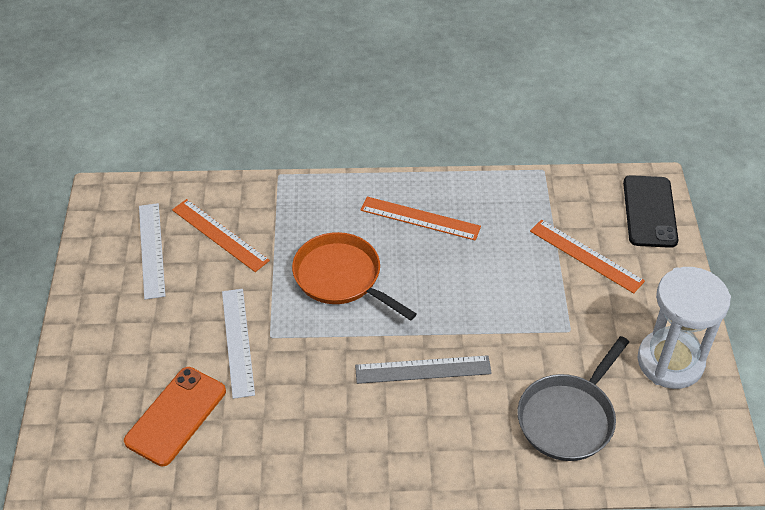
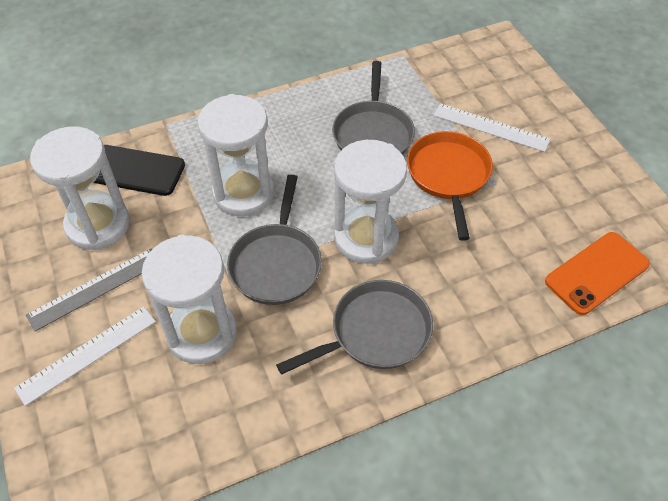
grey pan: 1 -> 3
orange ruler: 3 -> 0
white hourglass: 1 -> 4

